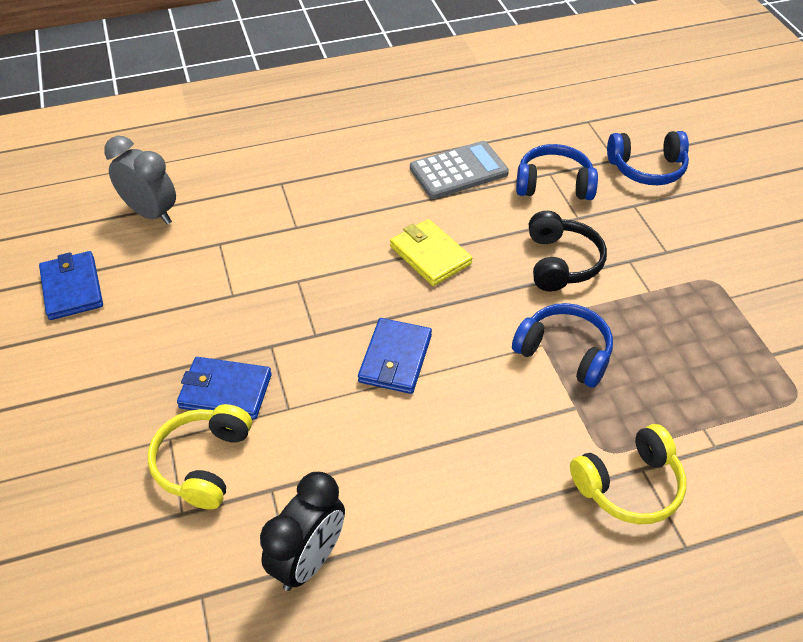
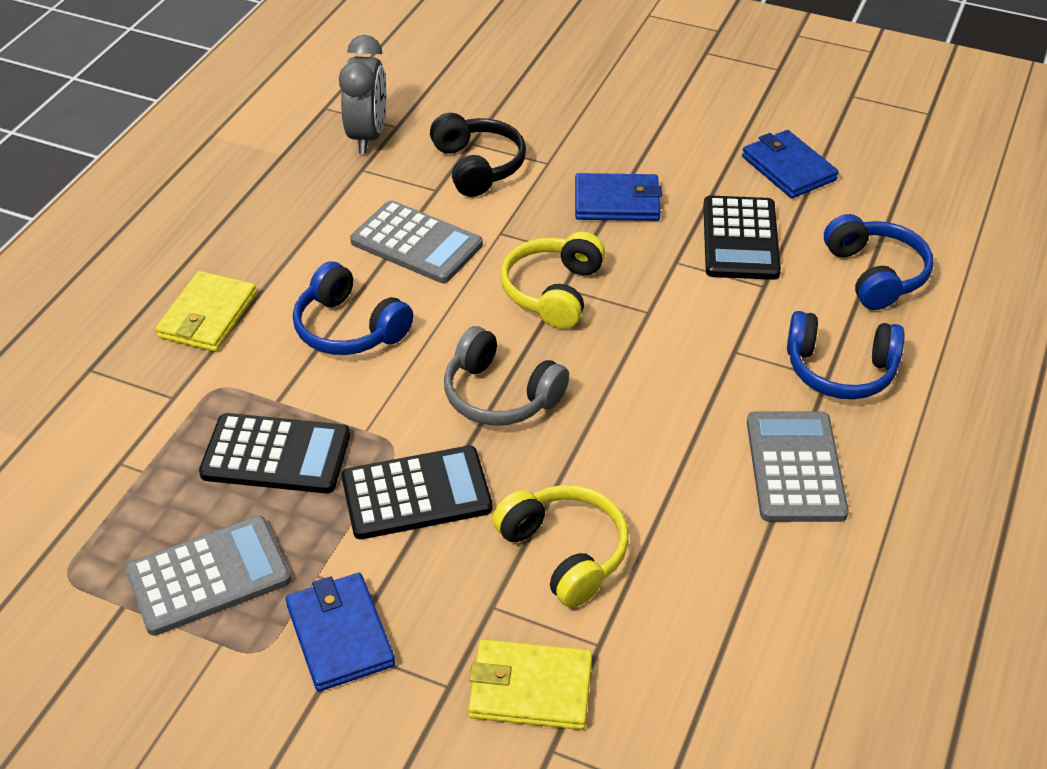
black calculator: 0 -> 3
black clock: 1 -> 0
grey calculator: 1 -> 3
grey headphones: 0 -> 1
yellow wallet: 1 -> 2

